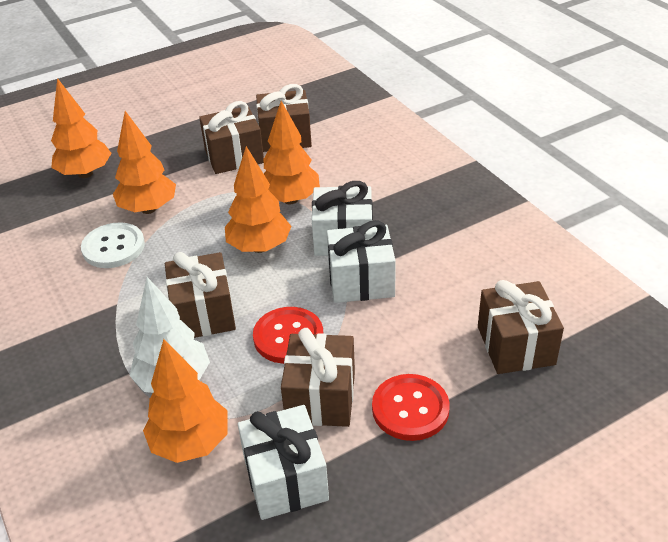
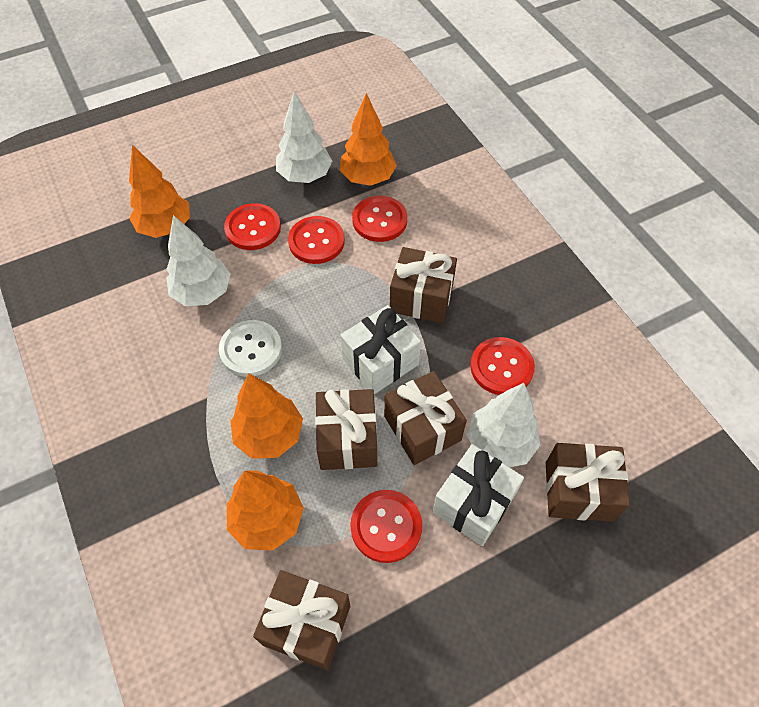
orange tree: 5 -> 4
red button: 2 -> 5
white gift: 3 -> 2
white tree: 1 -> 3

